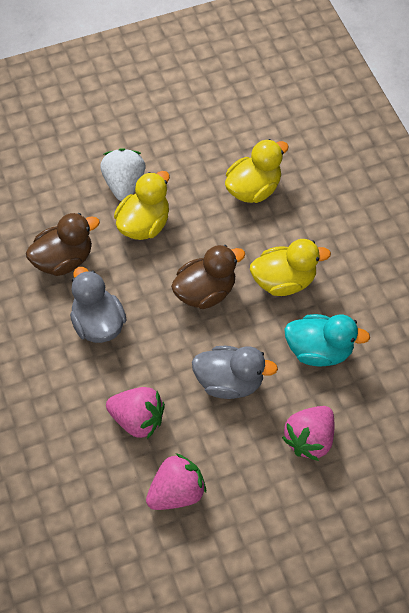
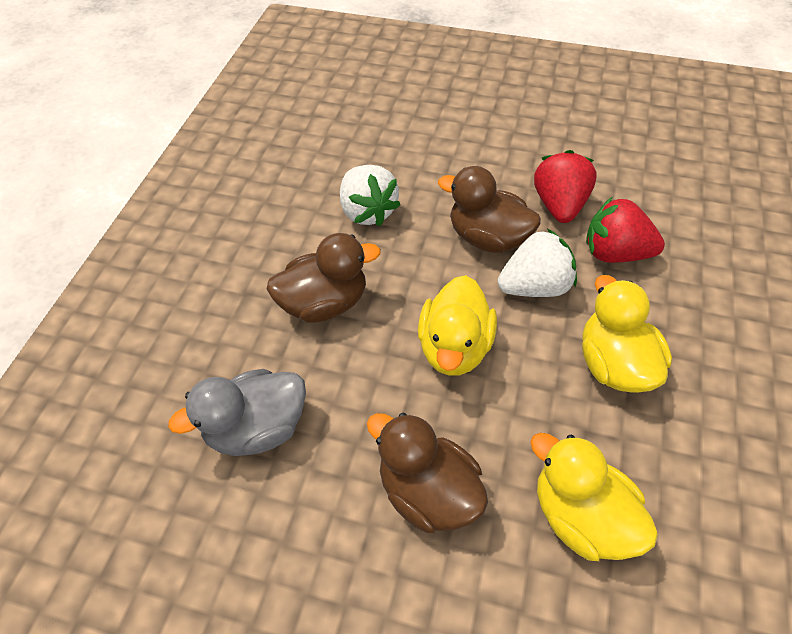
brown duck: 2 -> 3
grey duck: 2 -> 1
pink strawberry: 3 -> 0
red strawberry: 0 -> 2
turquoise duck: 1 -> 0
white strawberry: 1 -> 2

